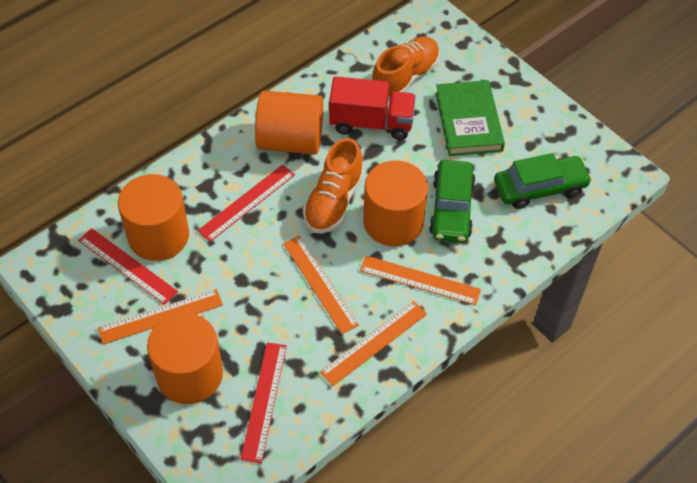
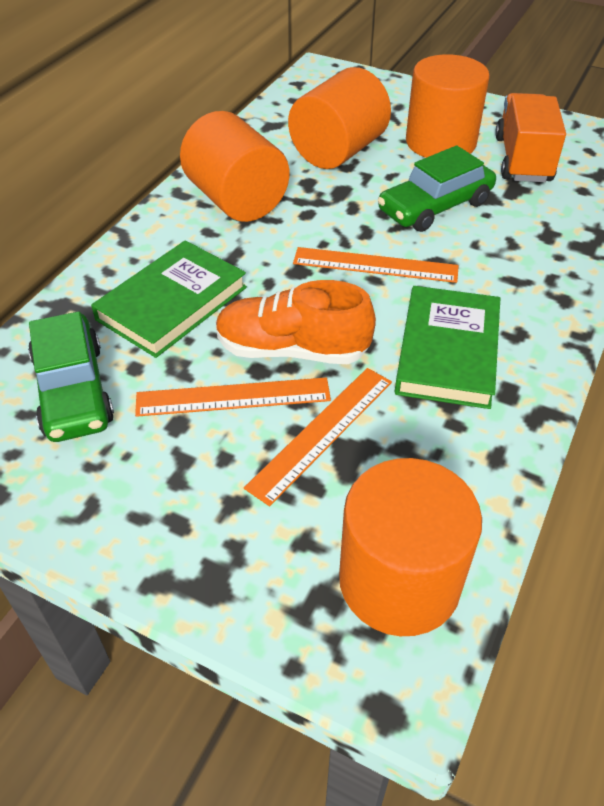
green book: 1 -> 2
orange ruler: 4 -> 3
orange shoe: 2 -> 1
orange truck: 0 -> 1
red ruler: 3 -> 0
red truck: 1 -> 0

